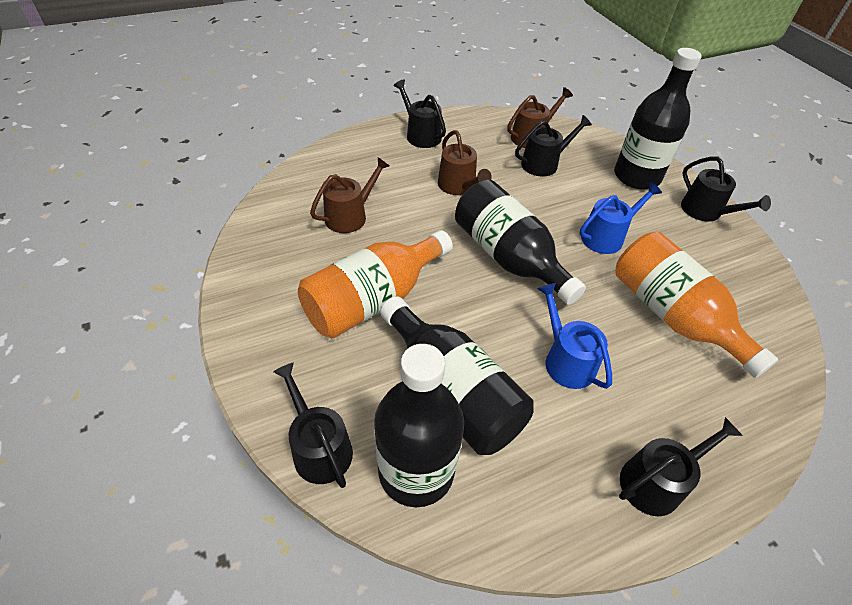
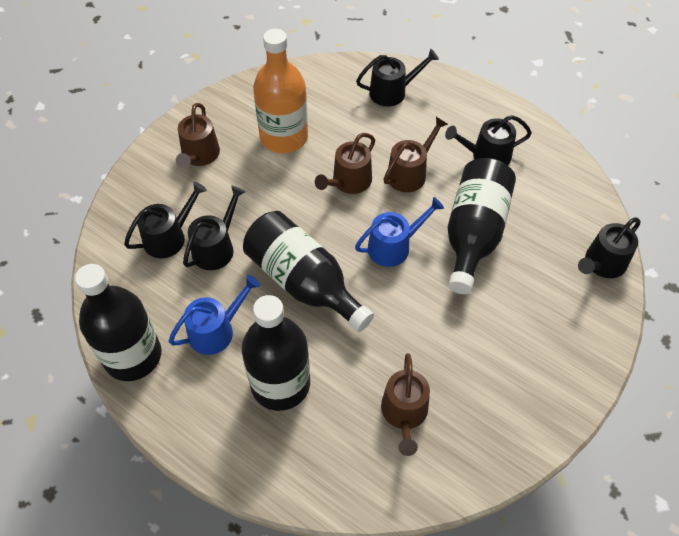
brown watering can: 3 -> 4
orange bottle: 2 -> 1

